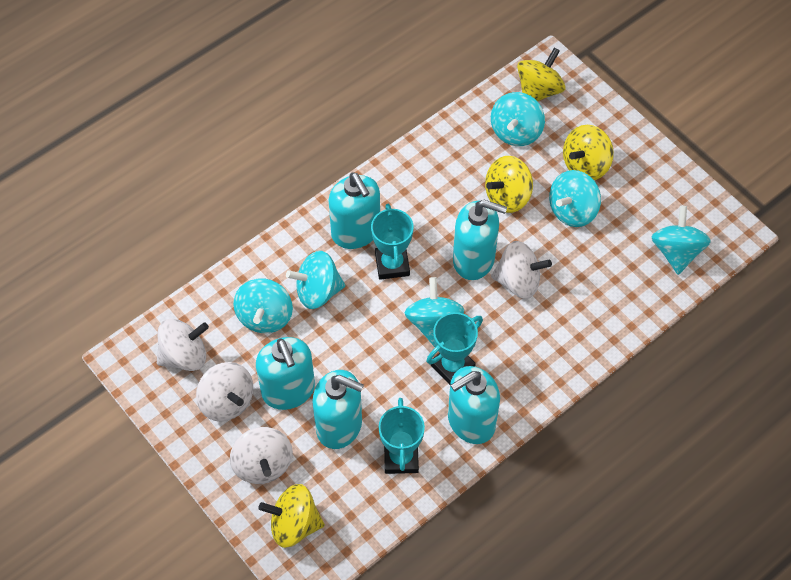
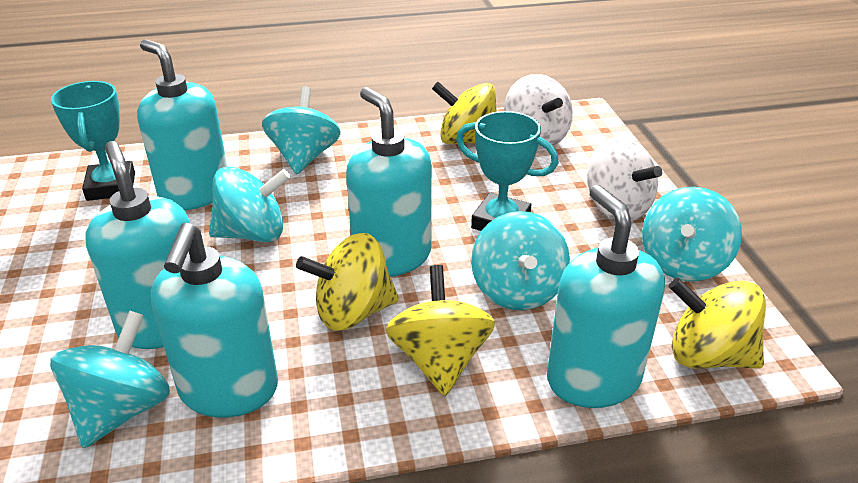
turquoise spinning top: 6 -> 5
turquoise trophy: 3 -> 2
white spinning top: 4 -> 2

